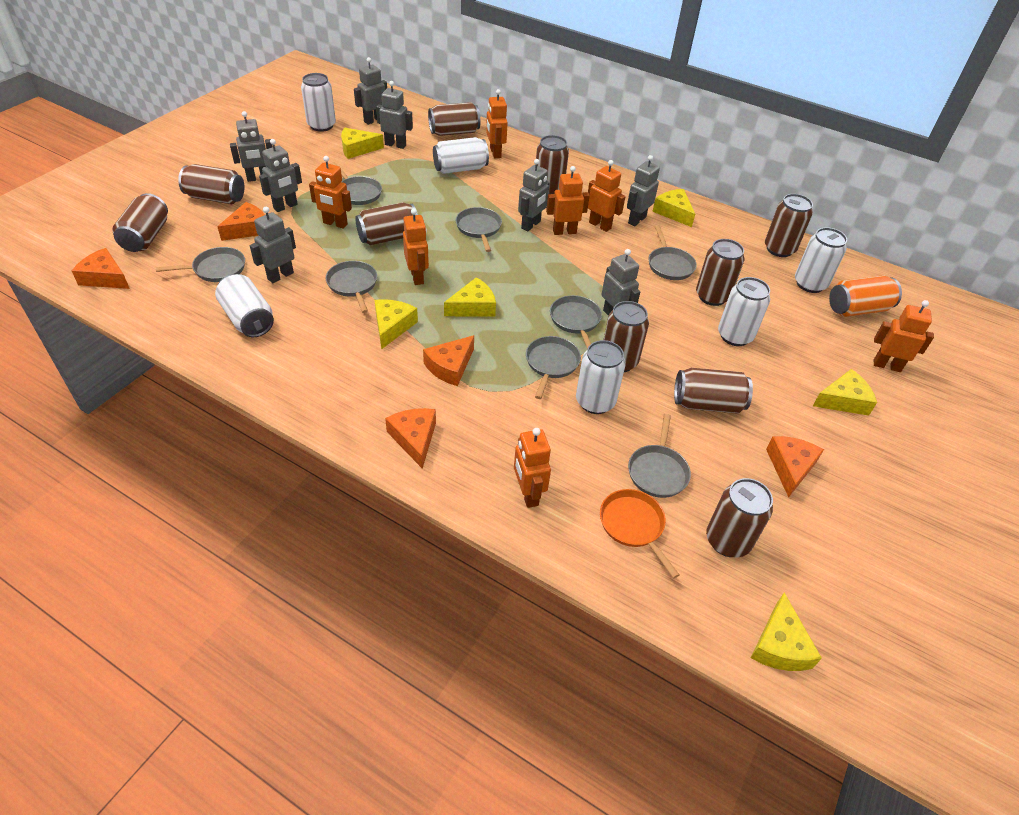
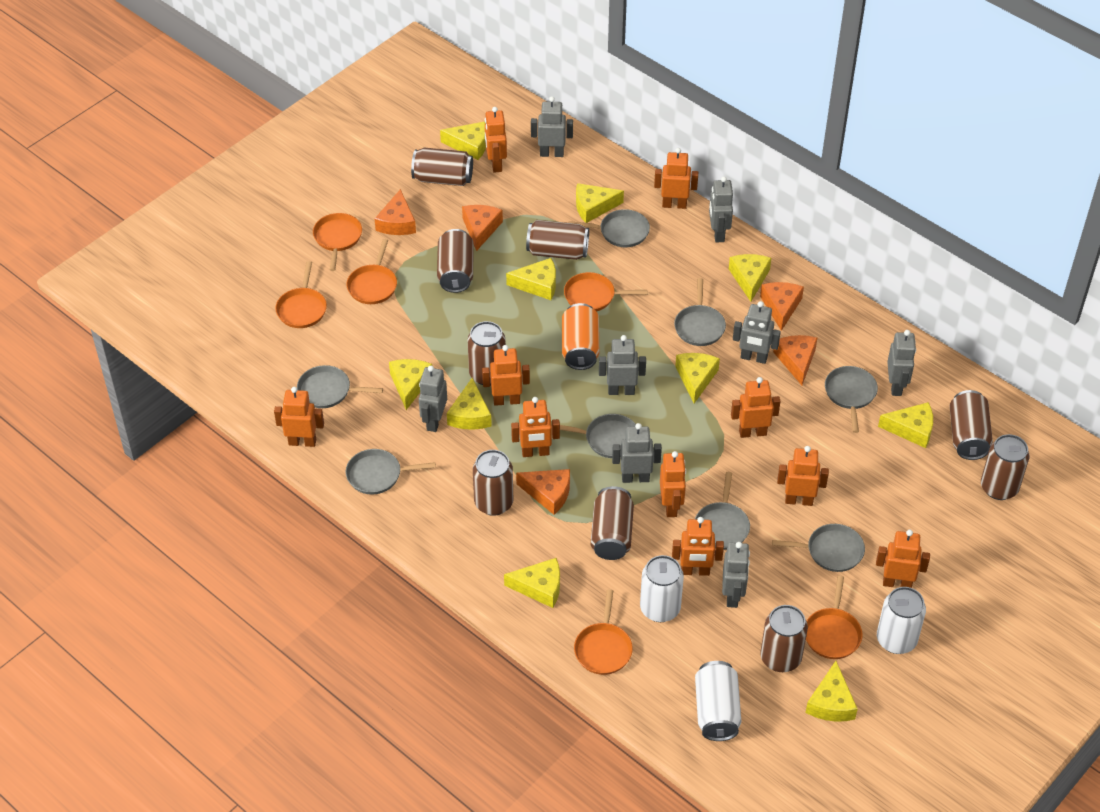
brown can: 10 -> 9
orange pan: 1 -> 6
orange robot: 7 -> 10
white can: 6 -> 3
yellow cheese: 6 -> 10

